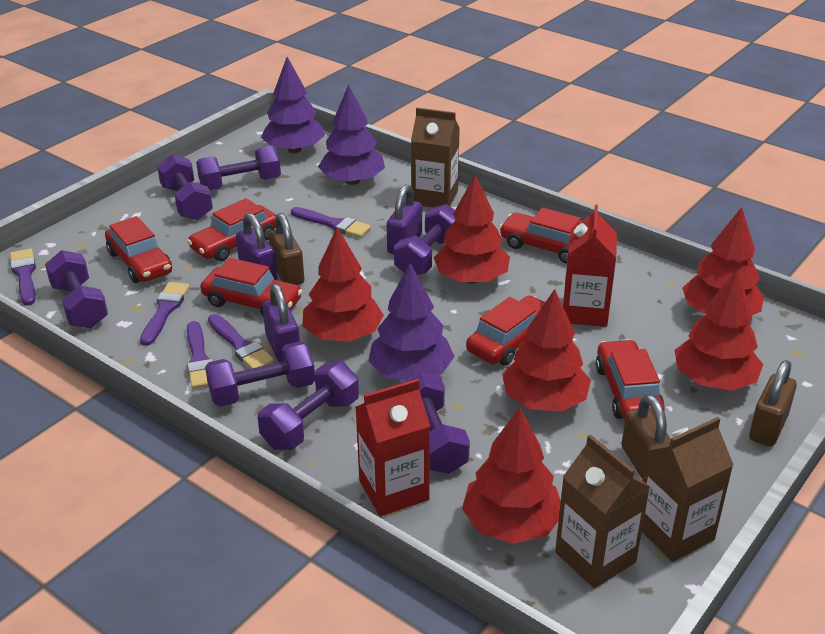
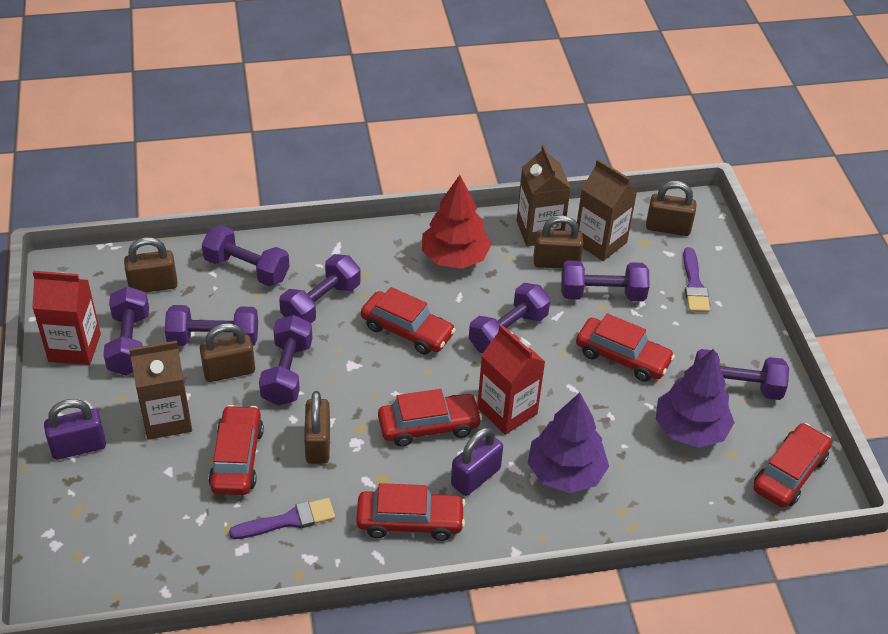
brown padlock: 3 -> 5
purple brush: 5 -> 2
purple dumbbell: 7 -> 8
purple padlock: 3 -> 2
purple tree: 3 -> 2
red tree: 6 -> 1

